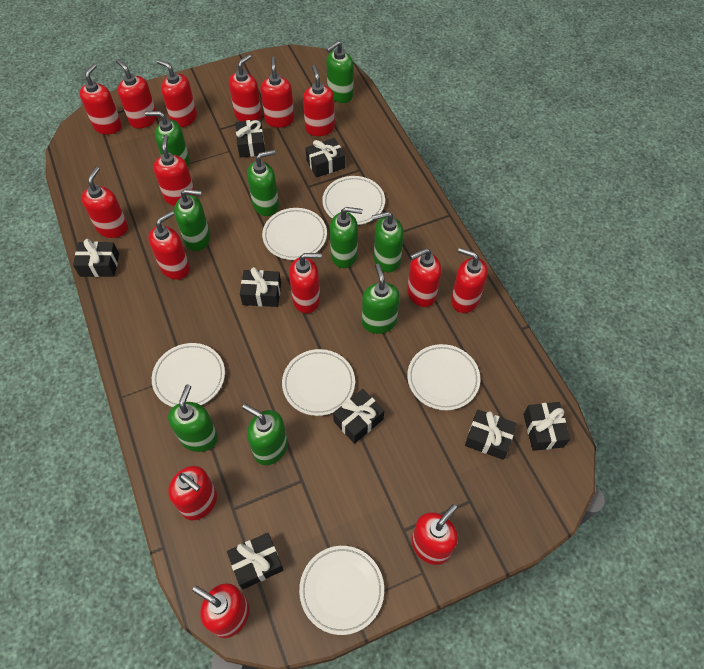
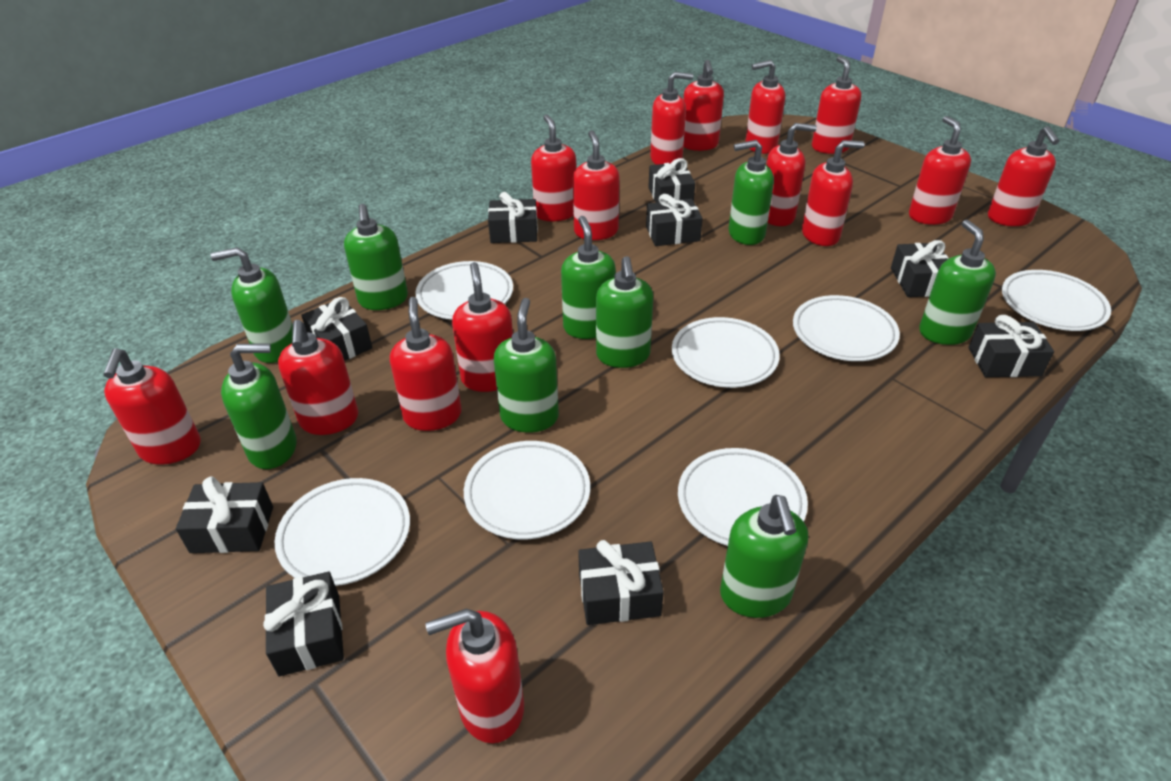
black gift: 8 -> 9
white plate: 6 -> 7

